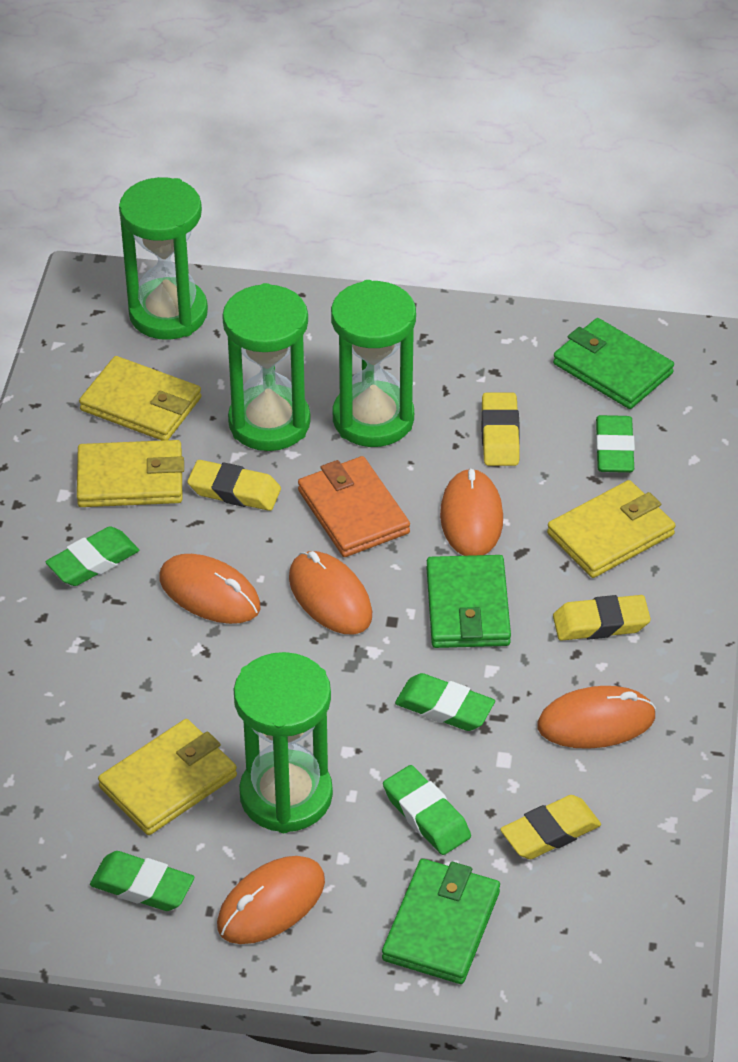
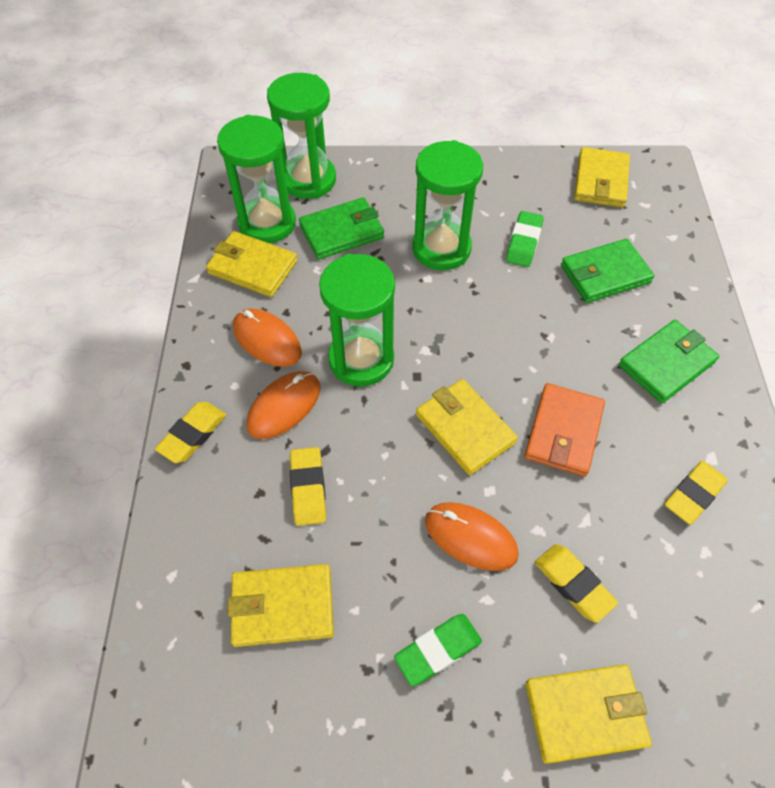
green eraser: 5 -> 2
orange mouse: 5 -> 3
yellow wallet: 4 -> 5

